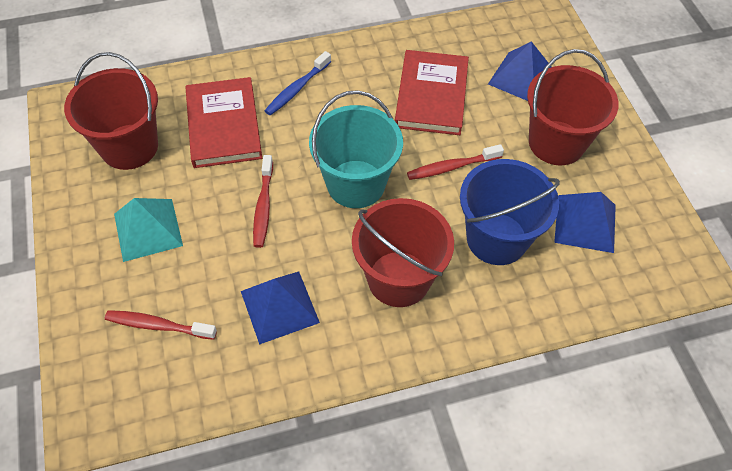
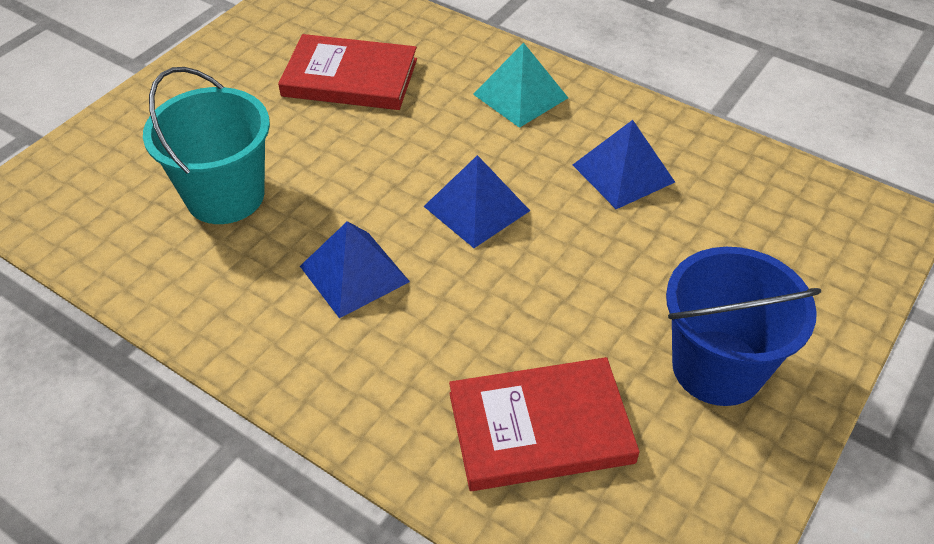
blue toothbrush: 1 -> 0
red bucket: 3 -> 0
red toothbrush: 3 -> 0

